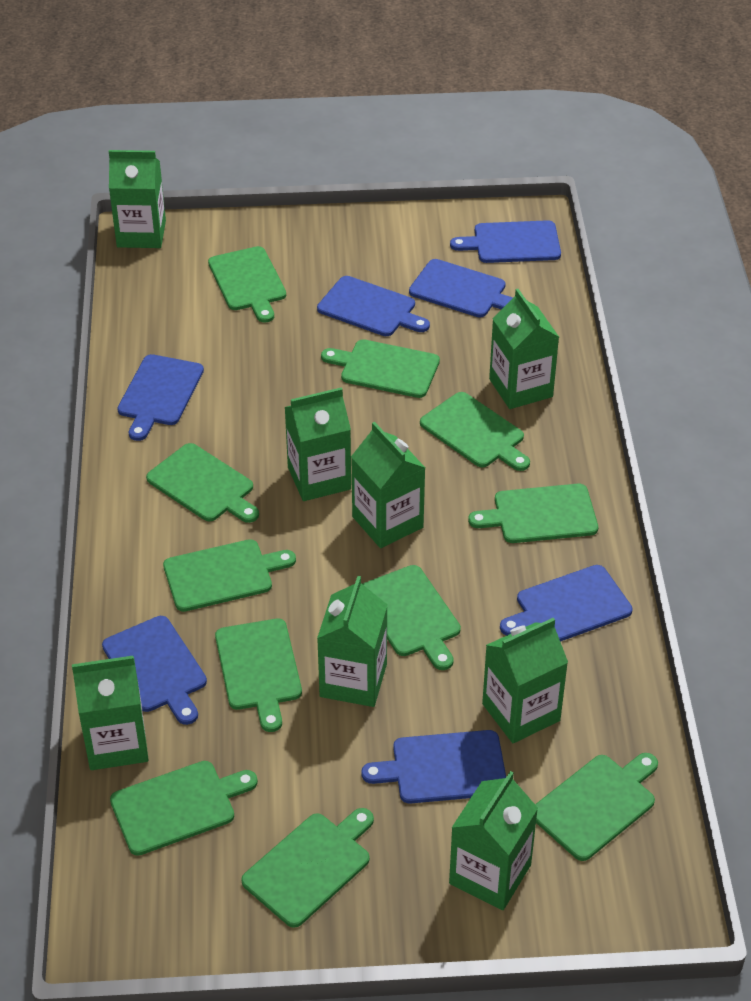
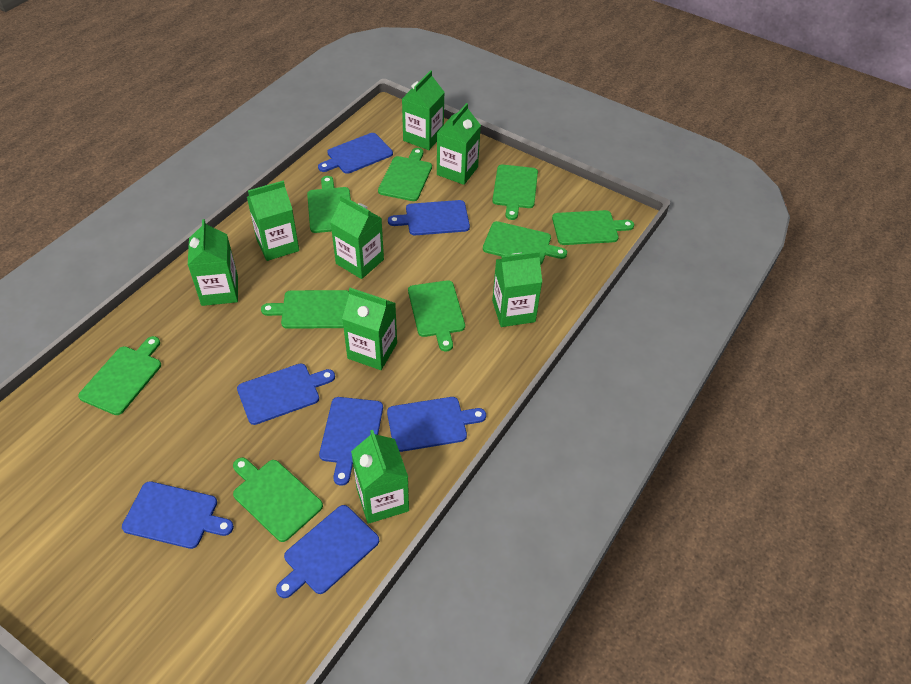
green cutting board: 11 -> 9

